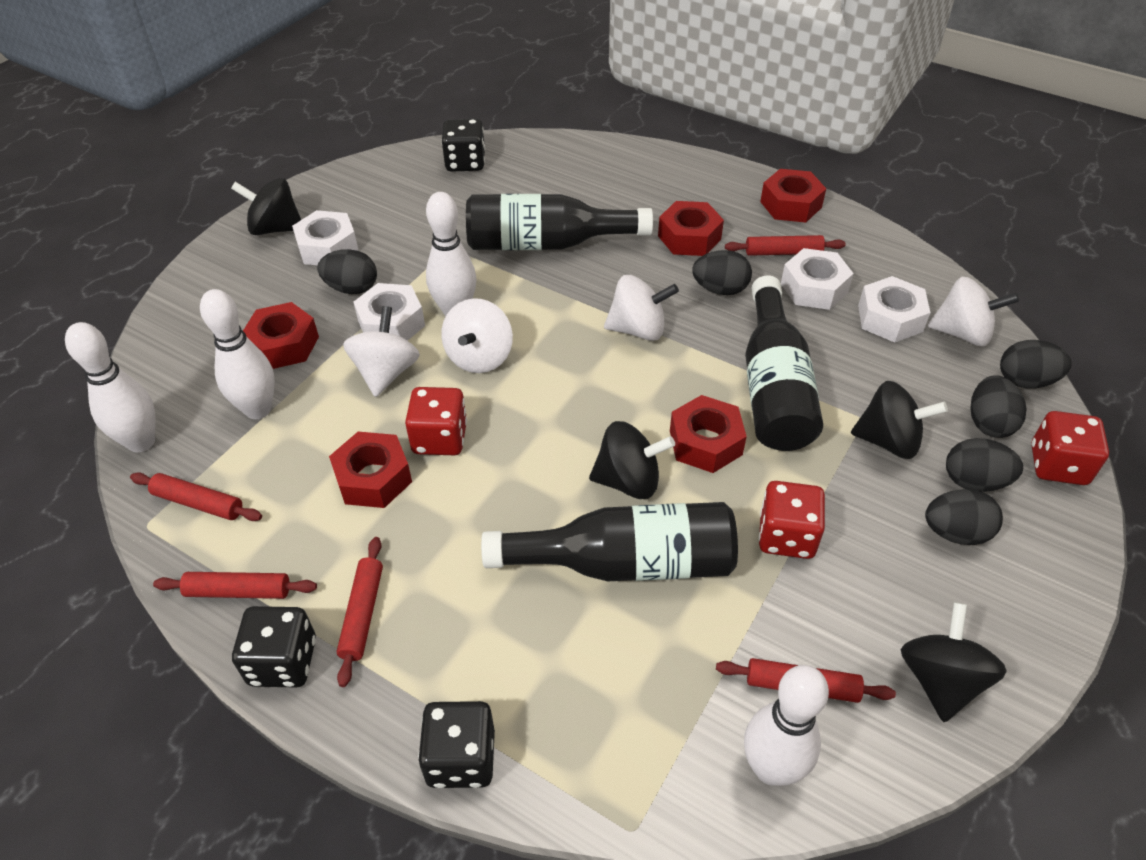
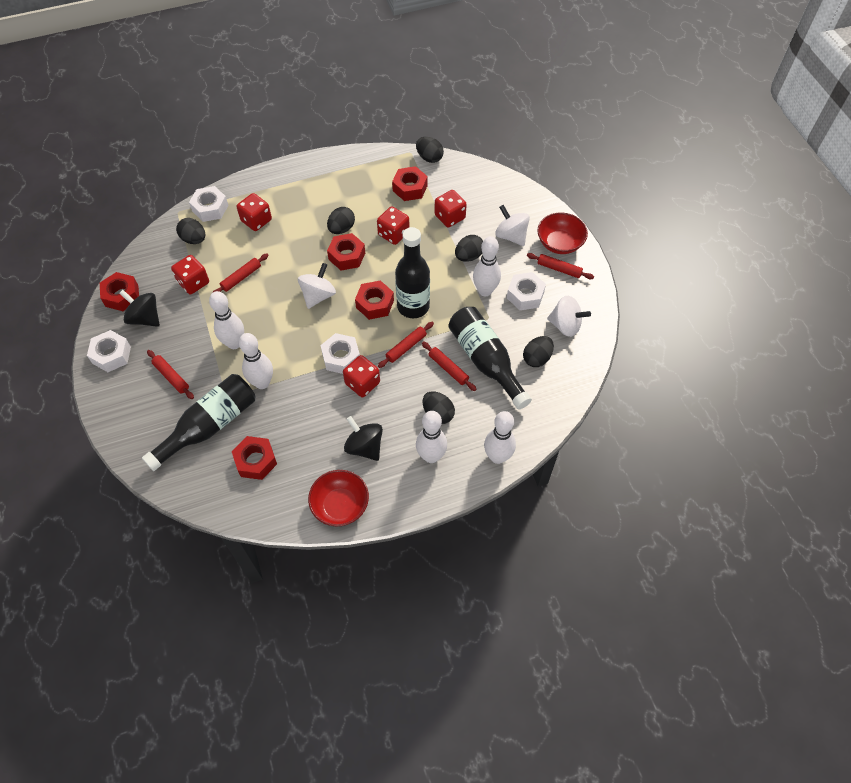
black dice: 3 -> 0
black spinning top: 4 -> 2
red bowl: 0 -> 2
red dice: 3 -> 5
white bowling pin: 4 -> 5
white spinning top: 4 -> 3

